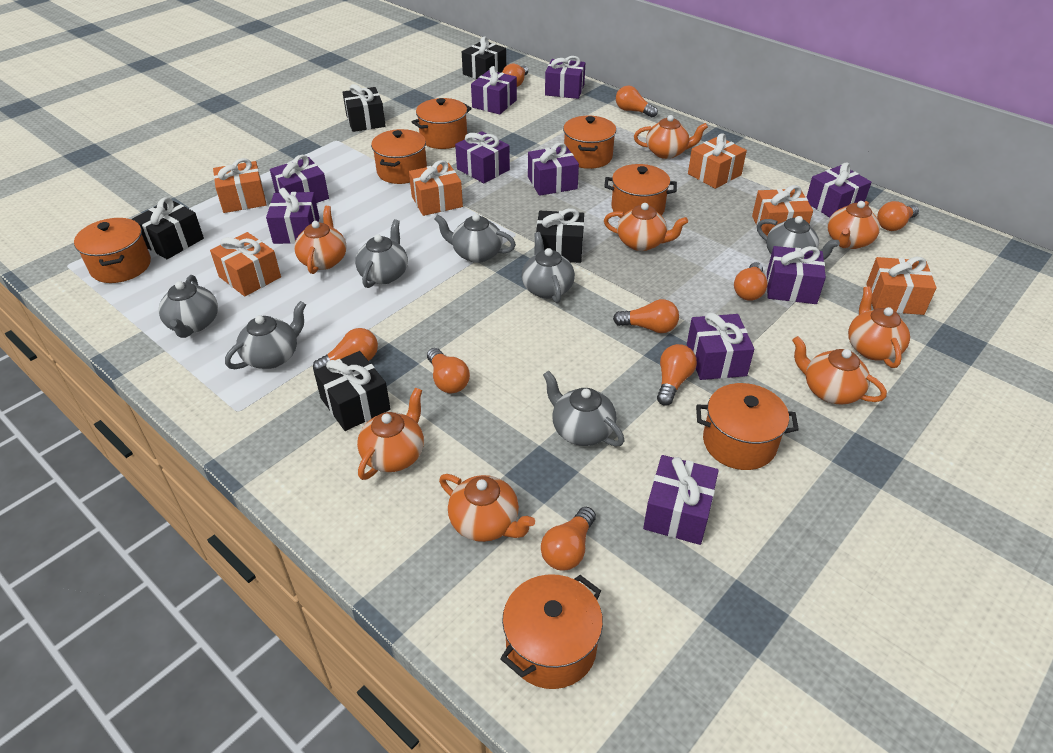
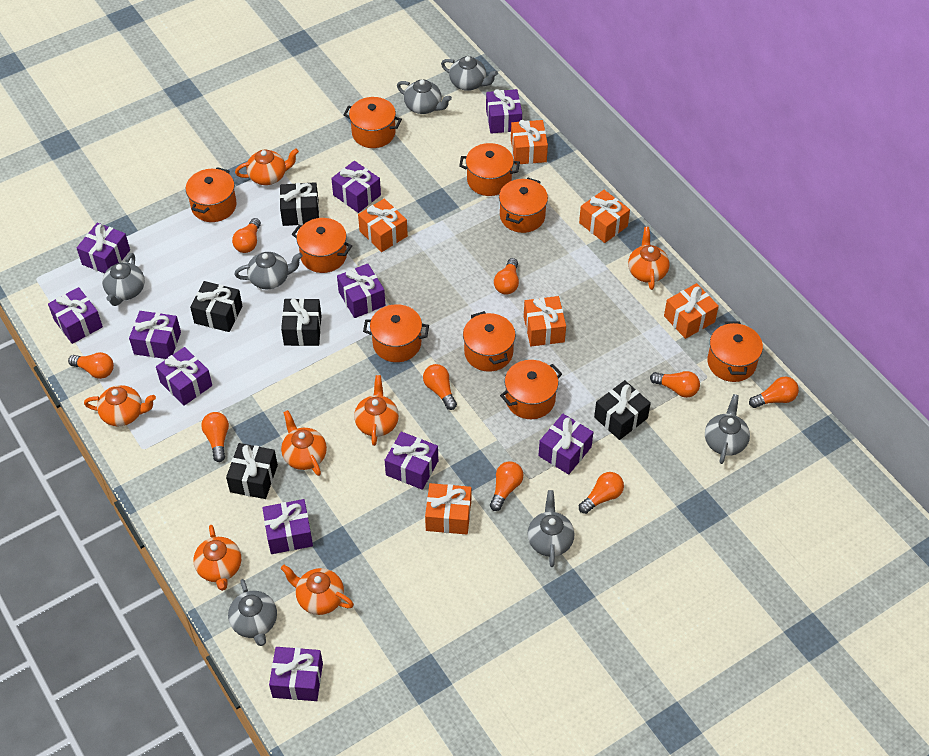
orange pot: 7 -> 9
orange teapot: 8 -> 7
purple gift: 10 -> 11

